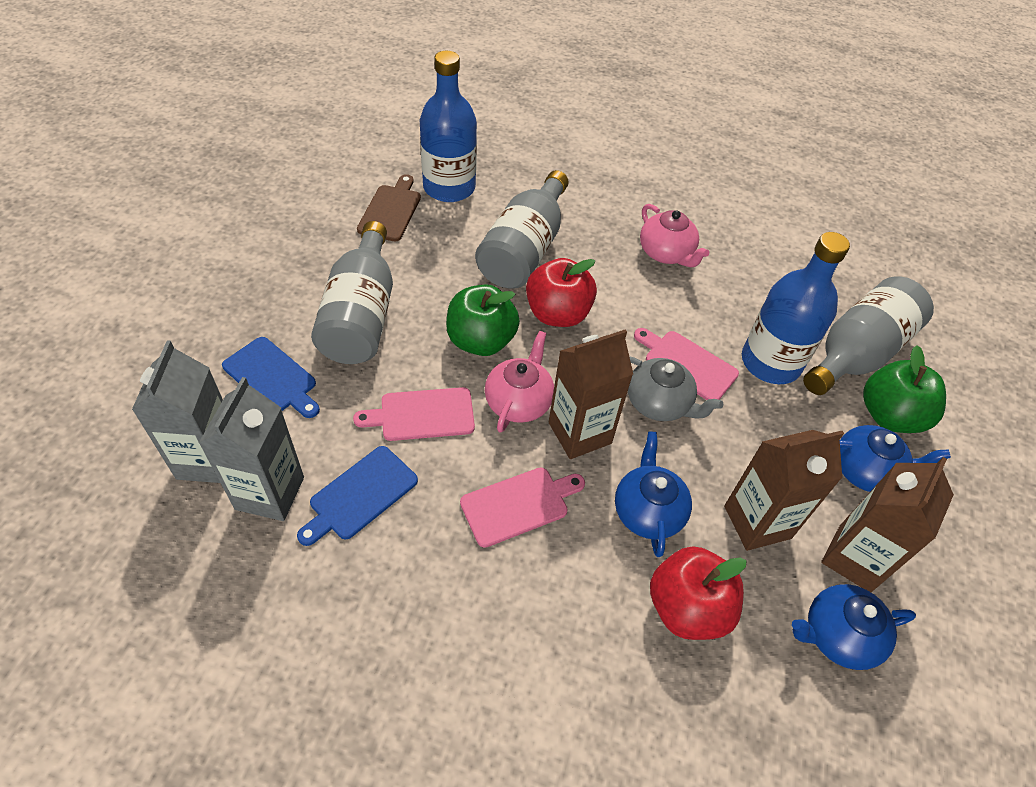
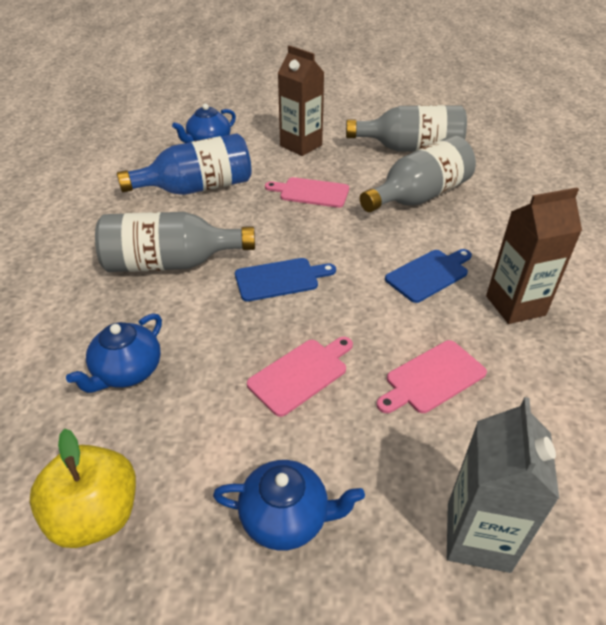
blue bottle: 2 -> 1
brown carton: 3 -> 2
brown cutting board: 1 -> 0
green apple: 2 -> 0
grey carton: 2 -> 1
grey teapot: 1 -> 0
pink teapot: 2 -> 0
red apple: 2 -> 0
yellow apple: 0 -> 1

